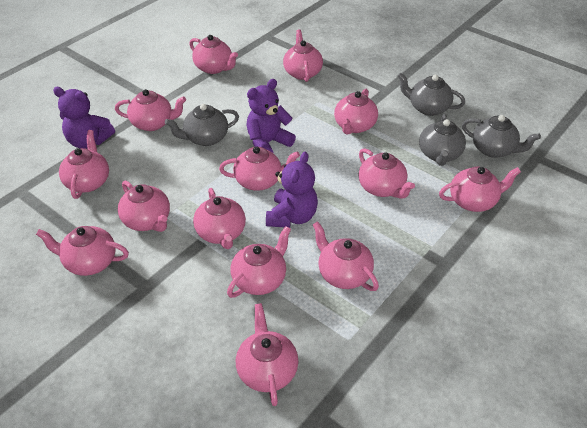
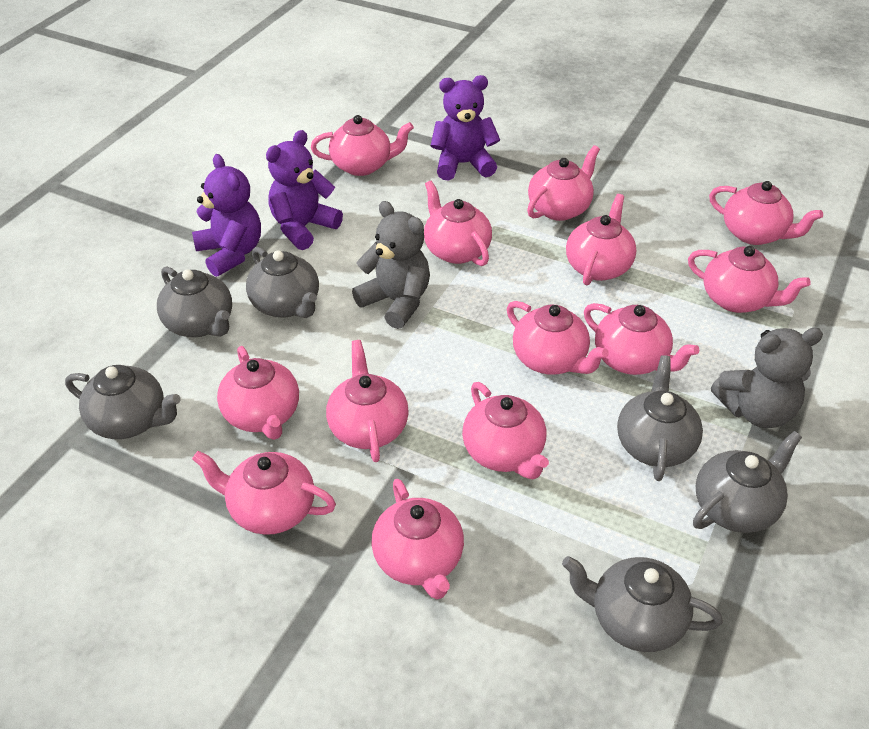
grey teapot: 4 -> 6
grey teddy bear: 0 -> 2
pink teapot: 14 -> 13

